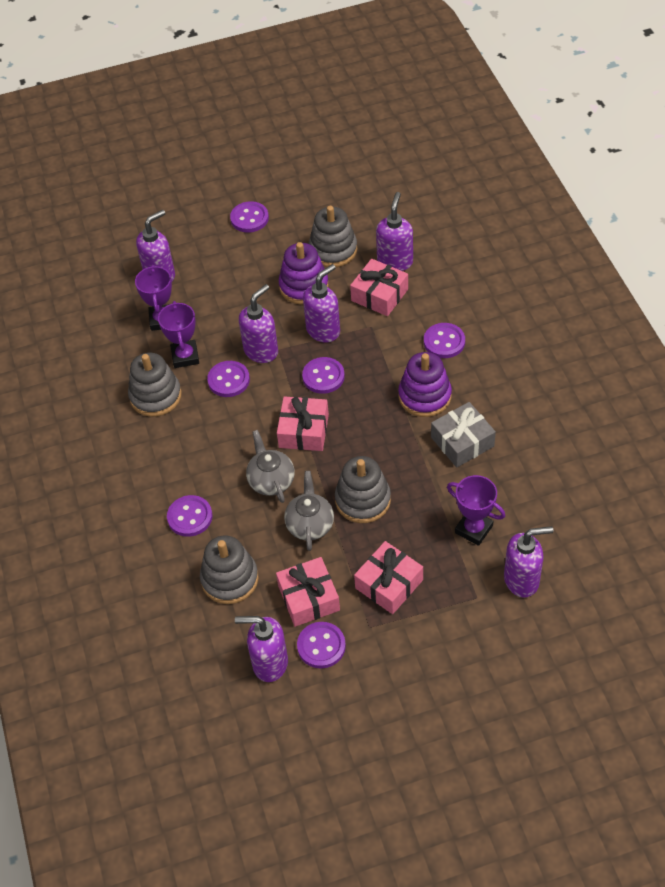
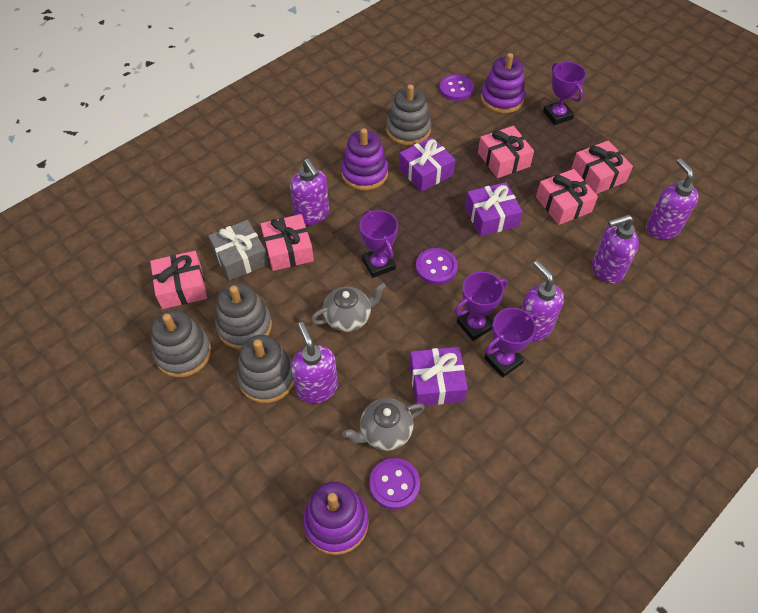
pink gift: 4 -> 5
purple button: 6 -> 3
purple gift: 0 -> 3
purple soap dispenser: 6 -> 5
purple stacking toy: 2 -> 3
purple trophy: 3 -> 4

